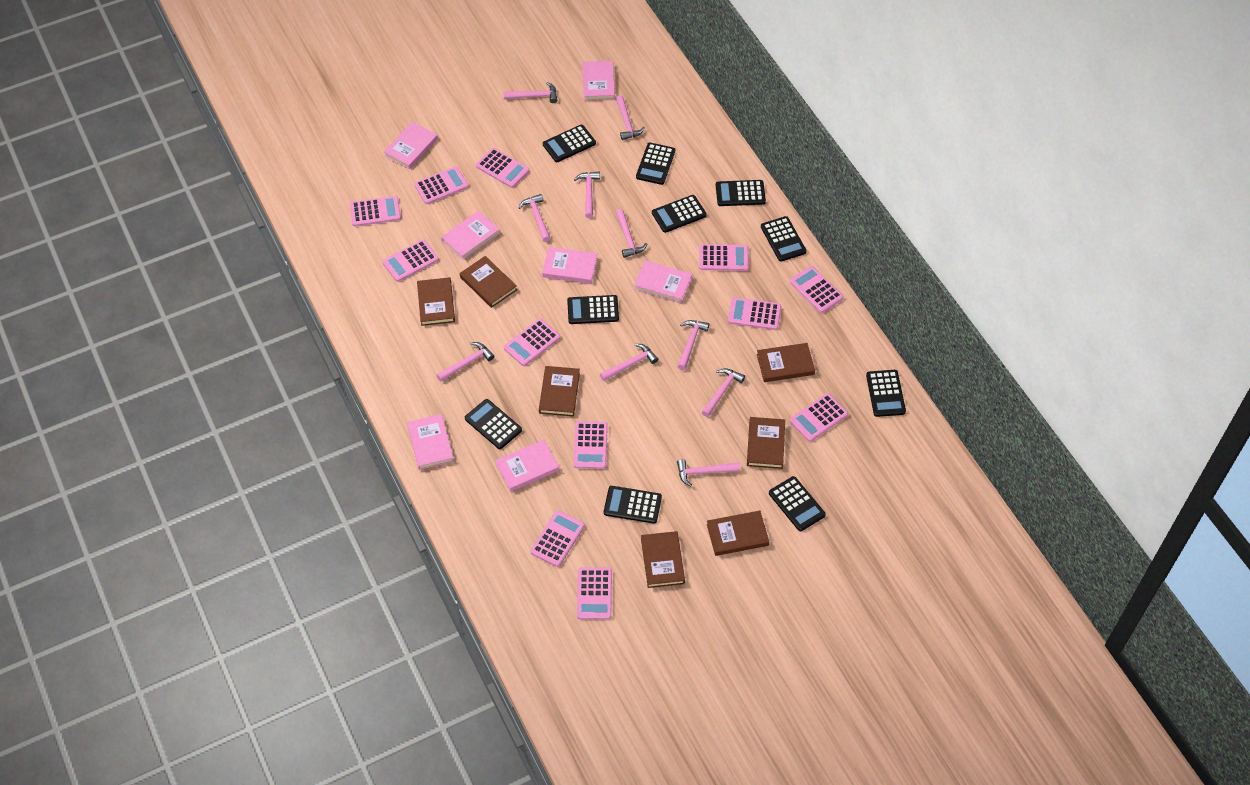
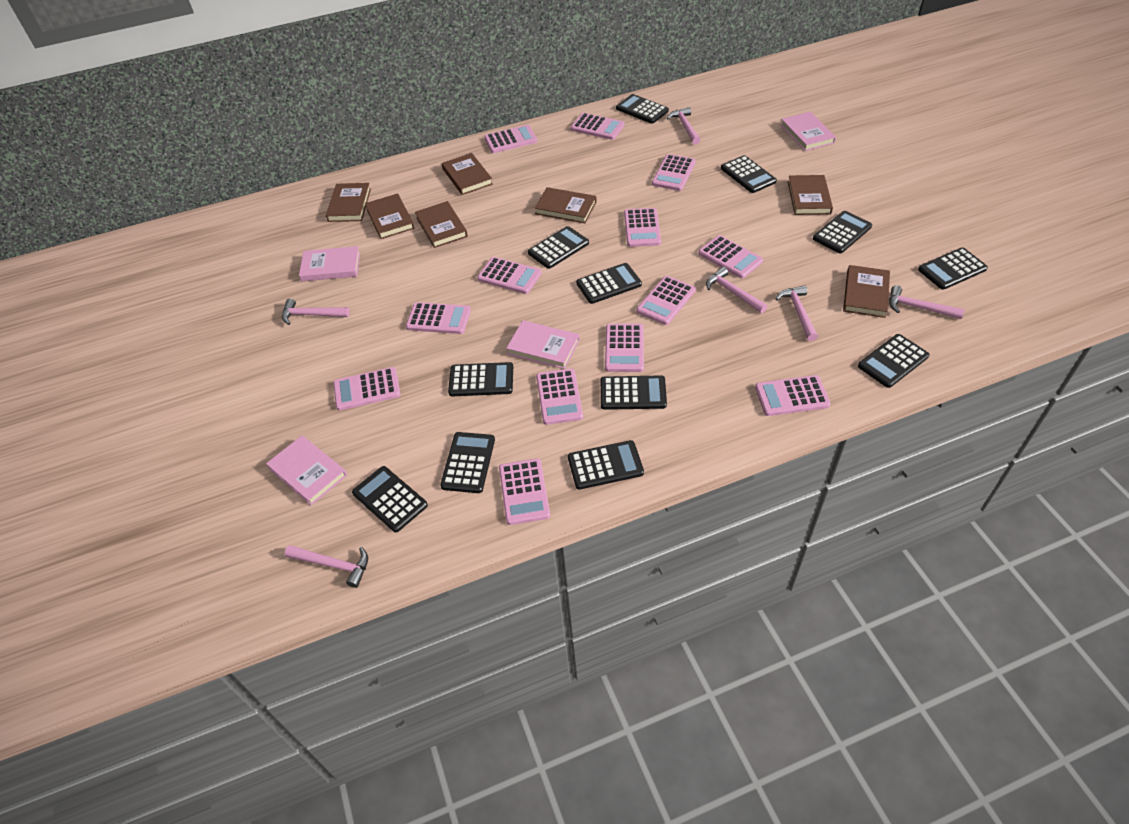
black calculator: 10 -> 12
pink book: 7 -> 4
pink calculator: 12 -> 13
pink hammer: 10 -> 6

